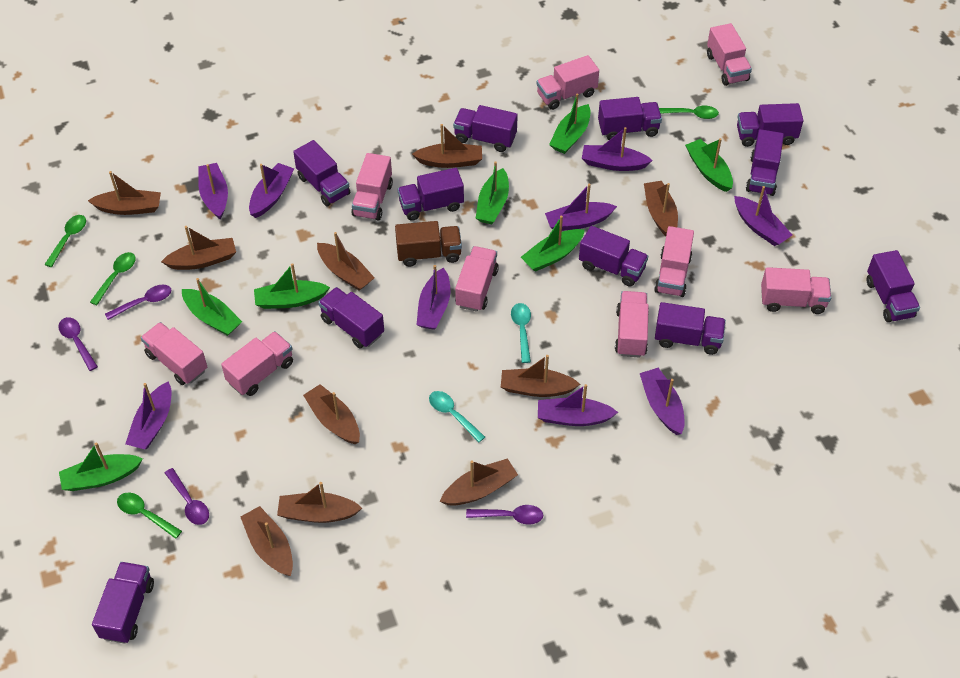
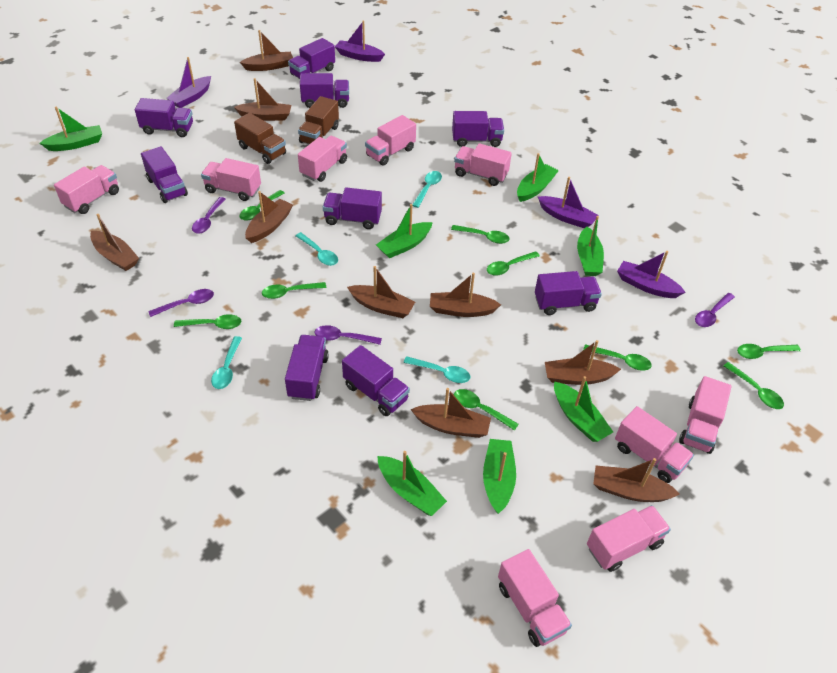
brown boat: 10 -> 9
brown truck: 1 -> 2
green spoon: 4 -> 9
purple boat: 9 -> 4
purple truck: 11 -> 9
turquoise spoon: 2 -> 4

